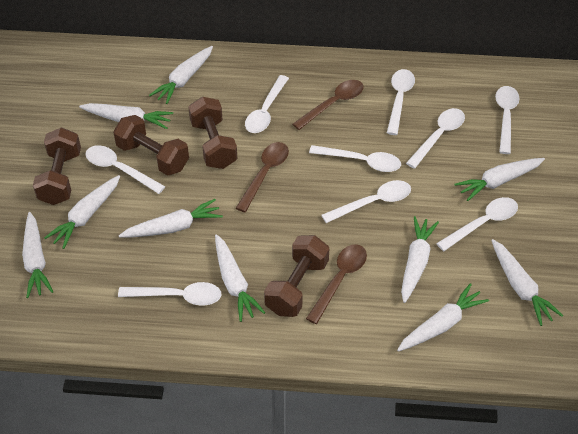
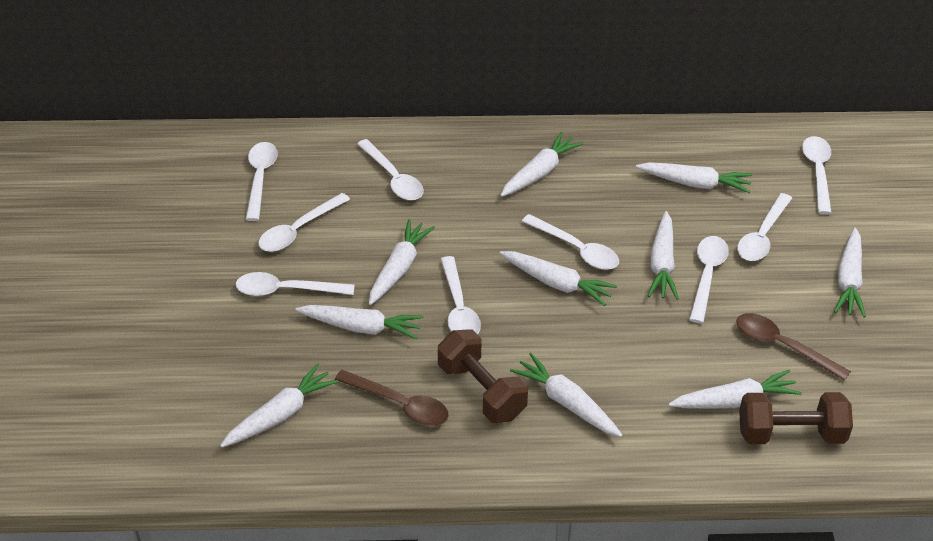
brown dumbbell: 4 -> 2
brown spoon: 3 -> 2

